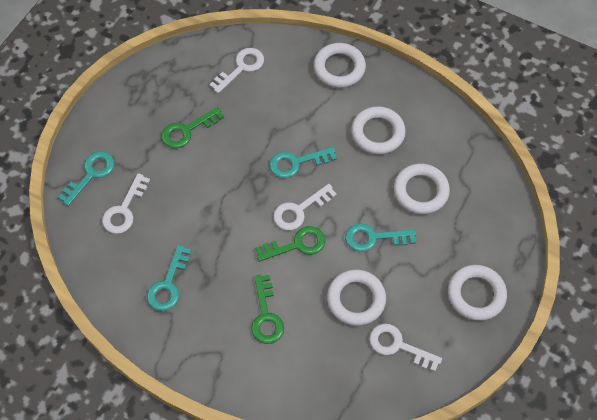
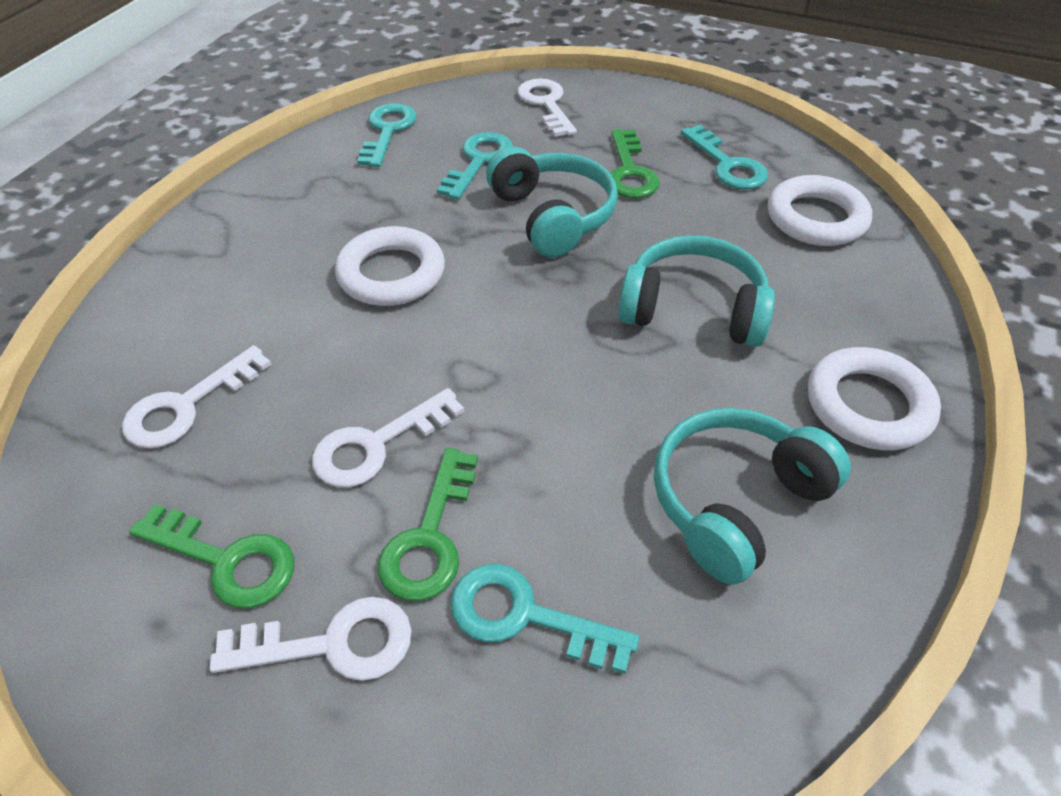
turquoise headphones: 0 -> 3
white ring: 5 -> 3

